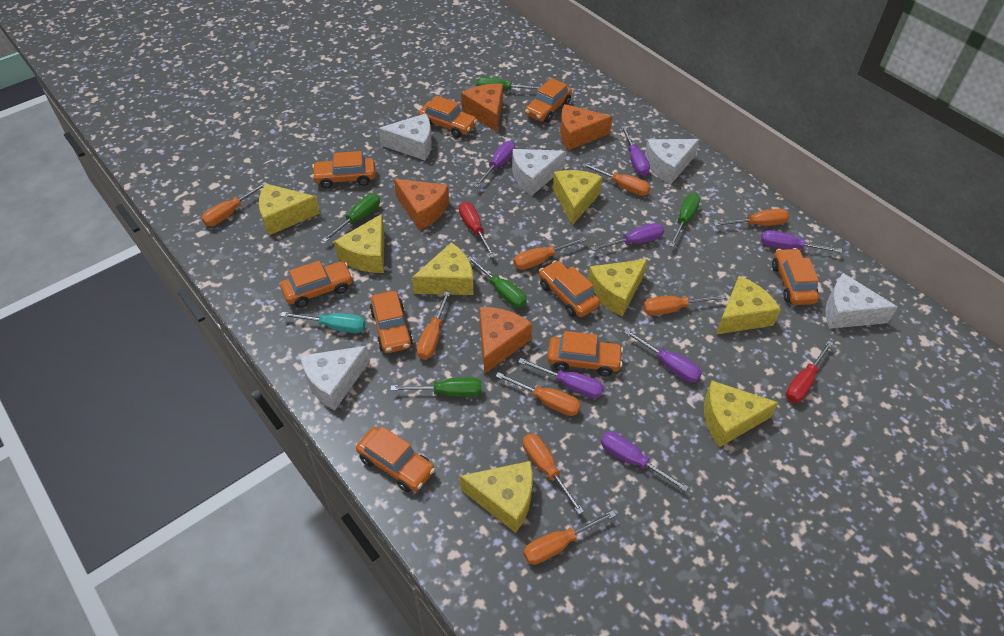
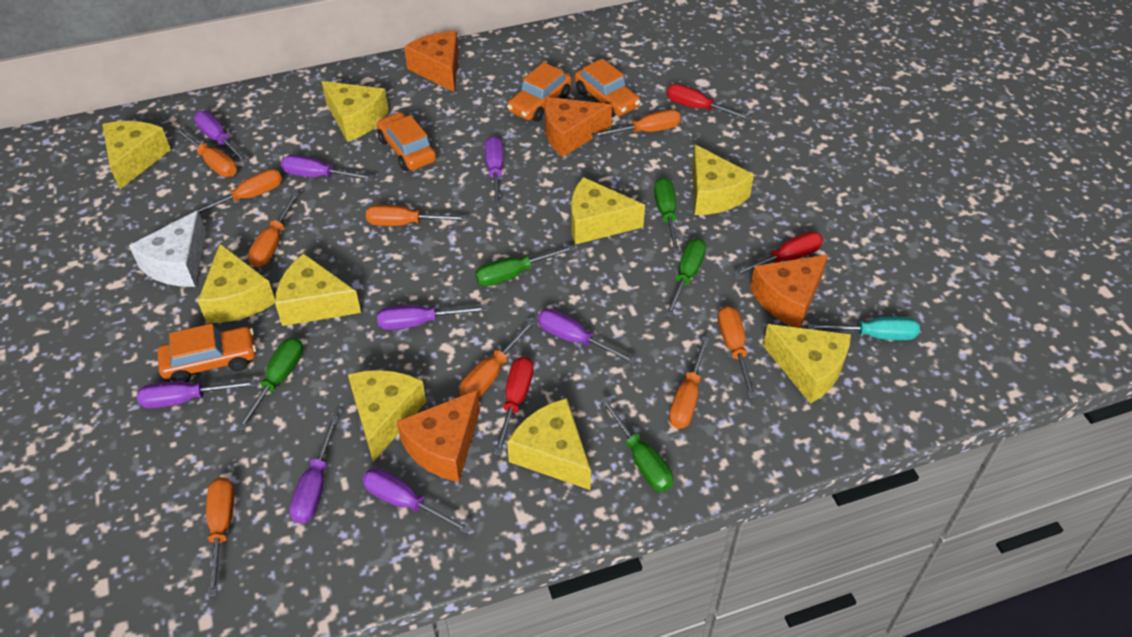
orange car: 9 -> 4
purple screwdriver: 7 -> 8
red screwdriver: 2 -> 3
white cheese: 5 -> 1
yellow cheese: 8 -> 9

